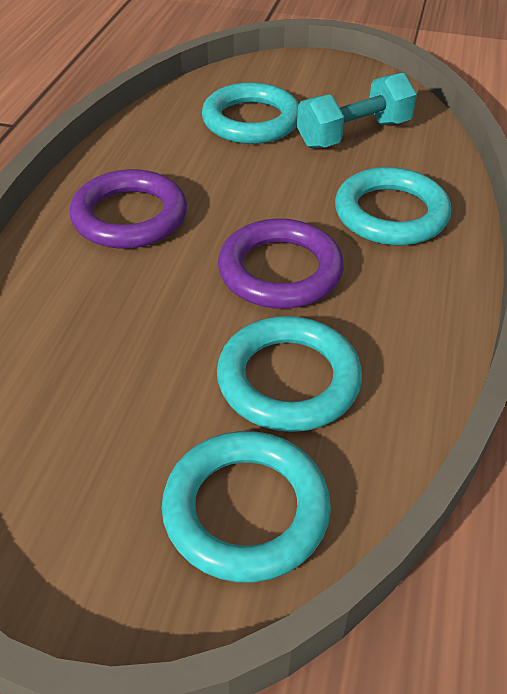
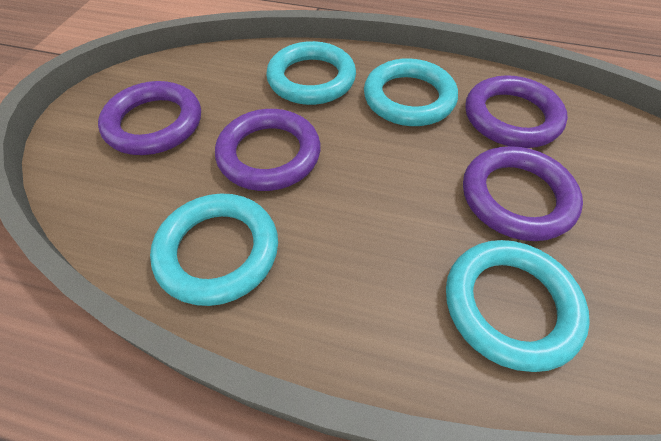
purple ring: 2 -> 4
turquoise dumbbell: 1 -> 0

